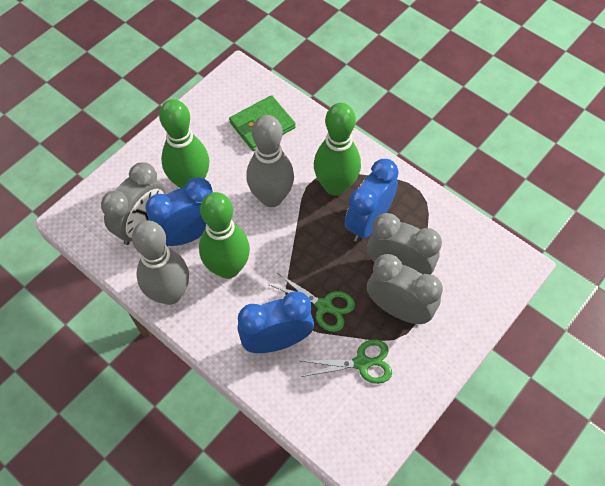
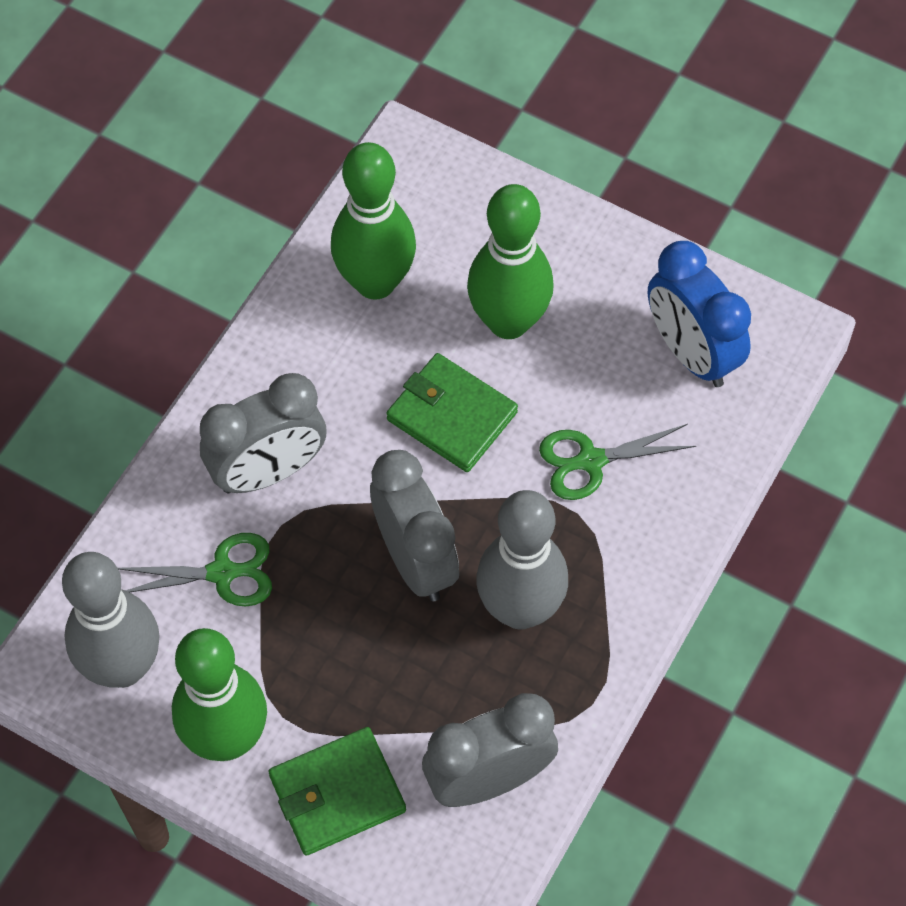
blue clock: 3 -> 1
green wallet: 1 -> 2

